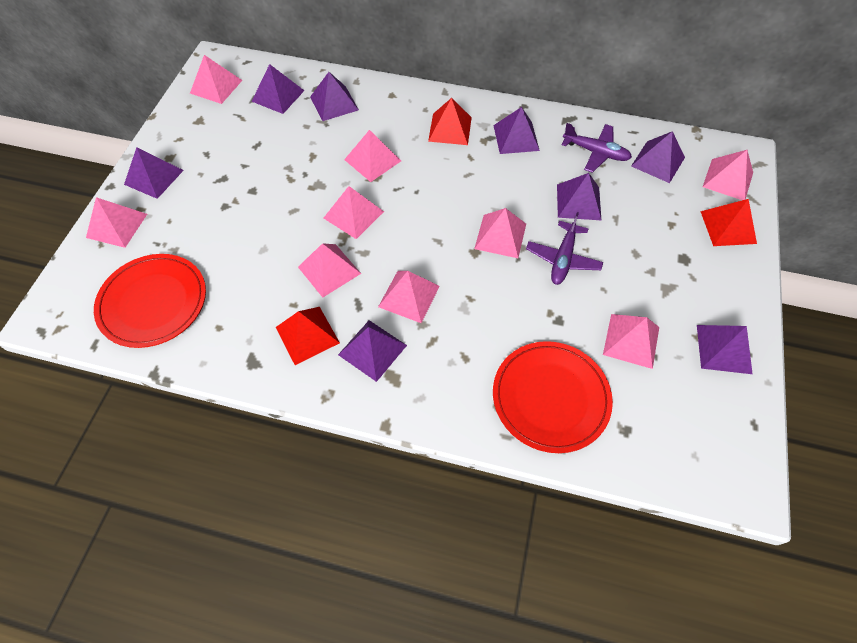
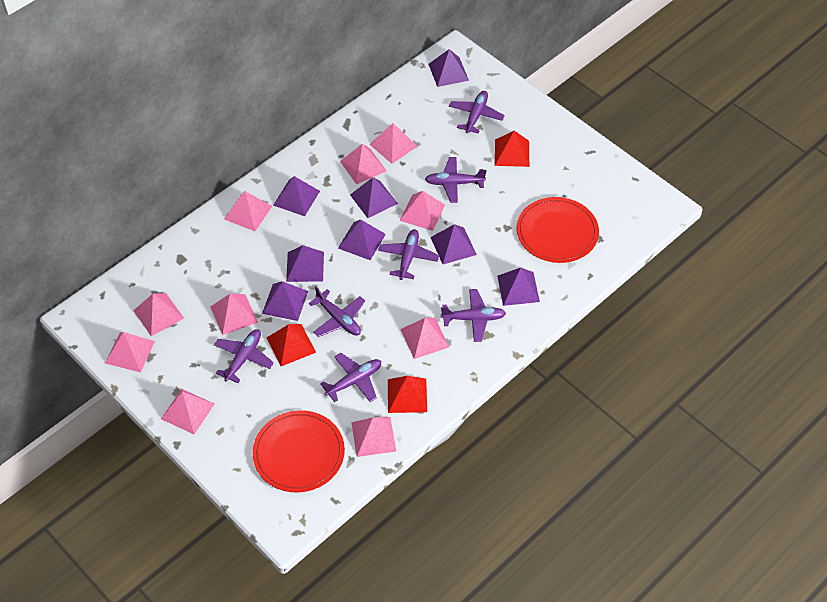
pink pyramid: 9 -> 10
purple plane: 2 -> 7

